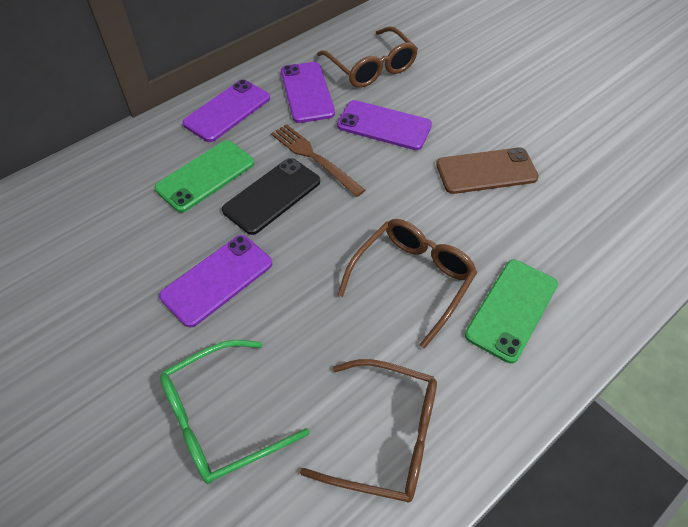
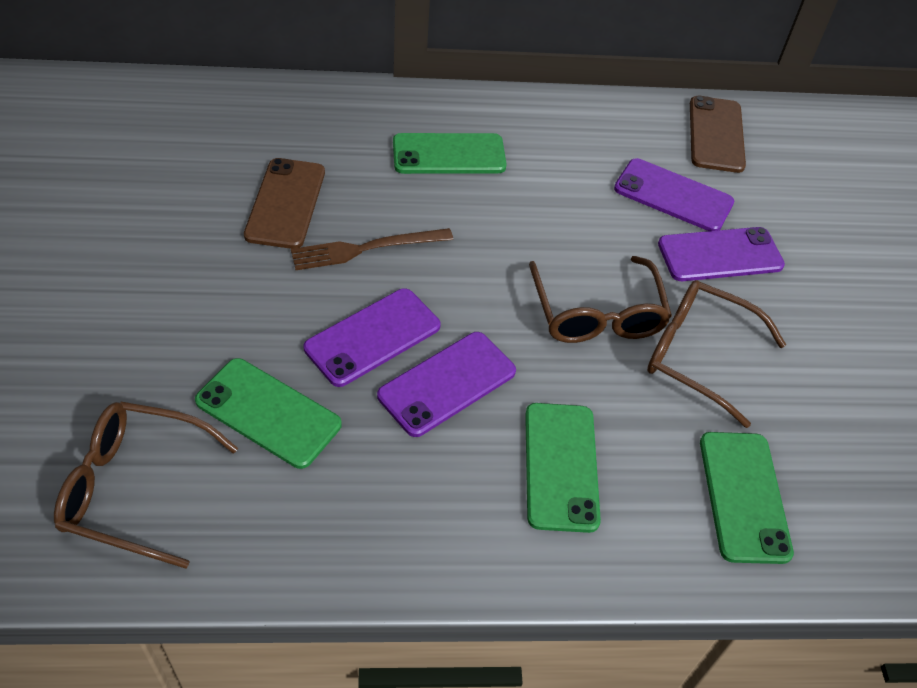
black phone: 1 -> 0
brown phone: 1 -> 2
green glasses: 1 -> 0
green phone: 2 -> 4

